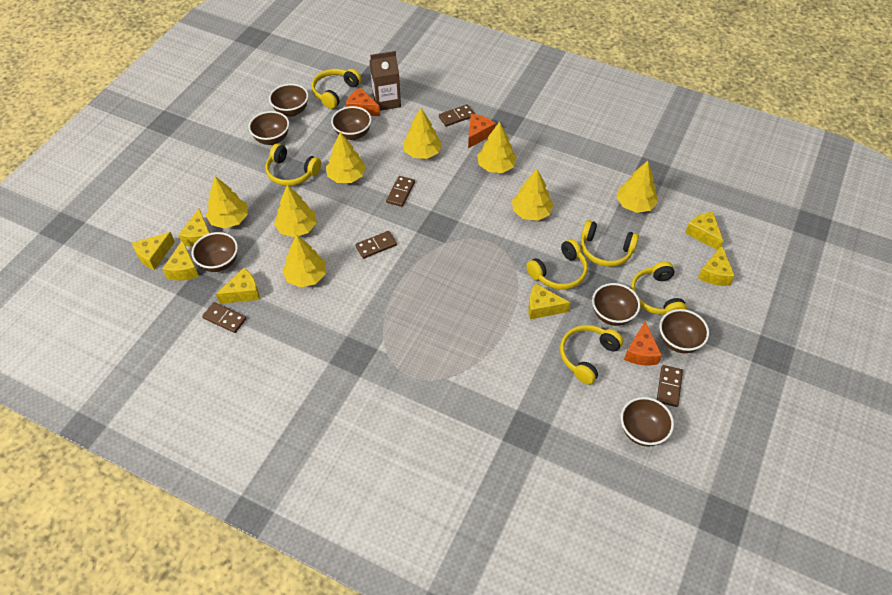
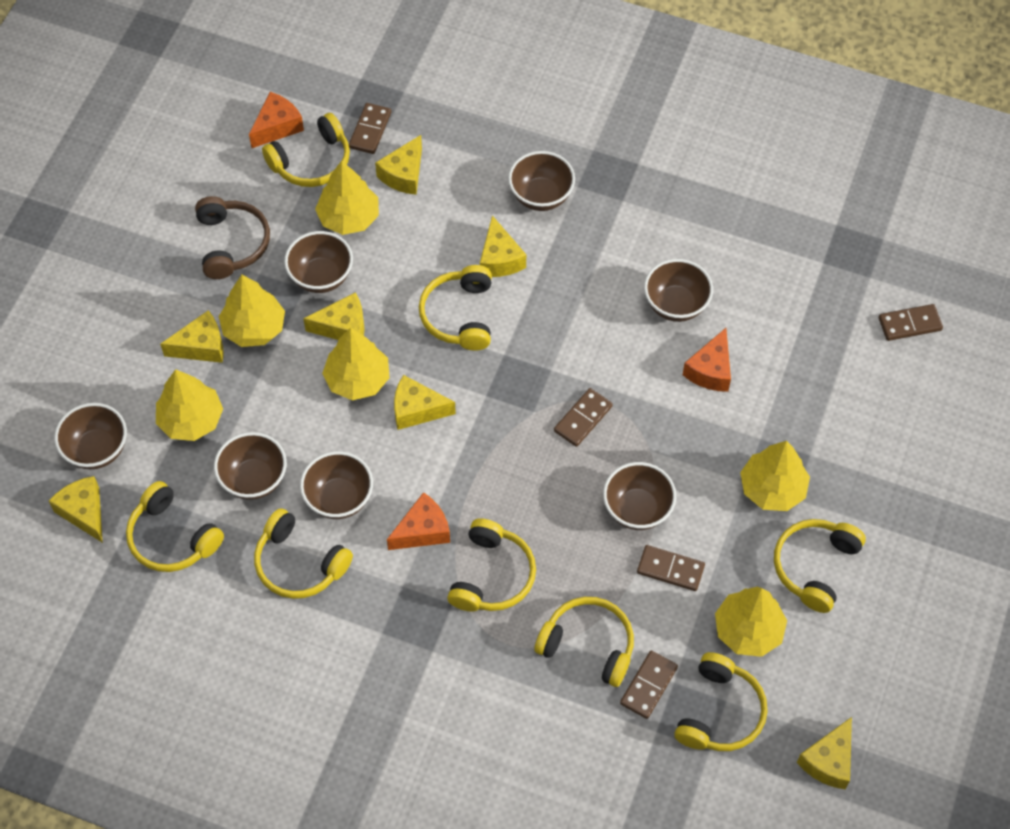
brown carton: 1 -> 0
brown headphones: 0 -> 1
yellow headphones: 6 -> 8
yellow tree: 8 -> 6

